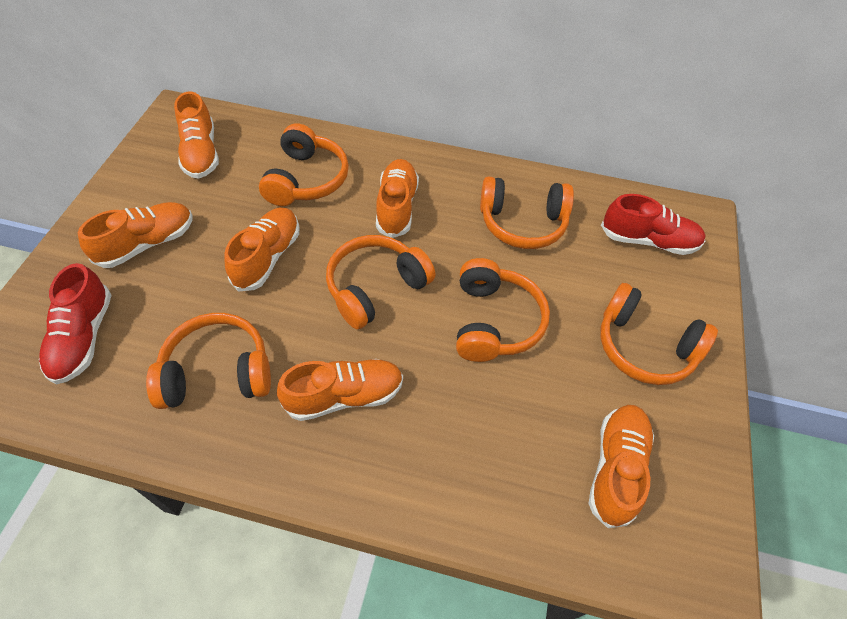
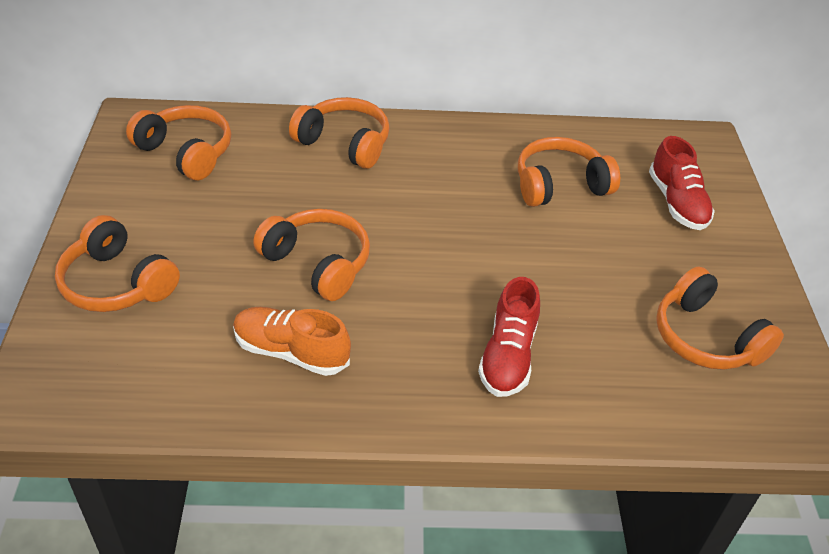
orange shoe: 6 -> 1

